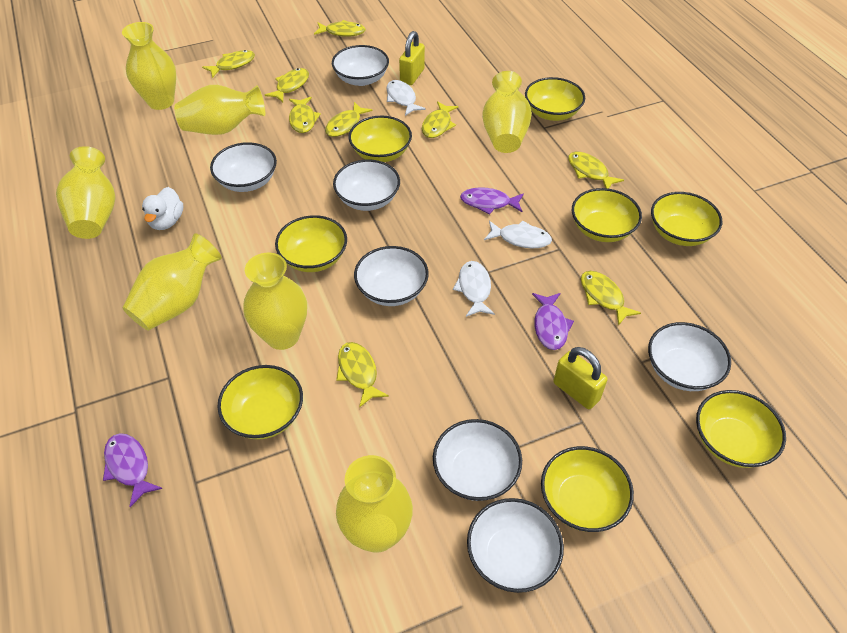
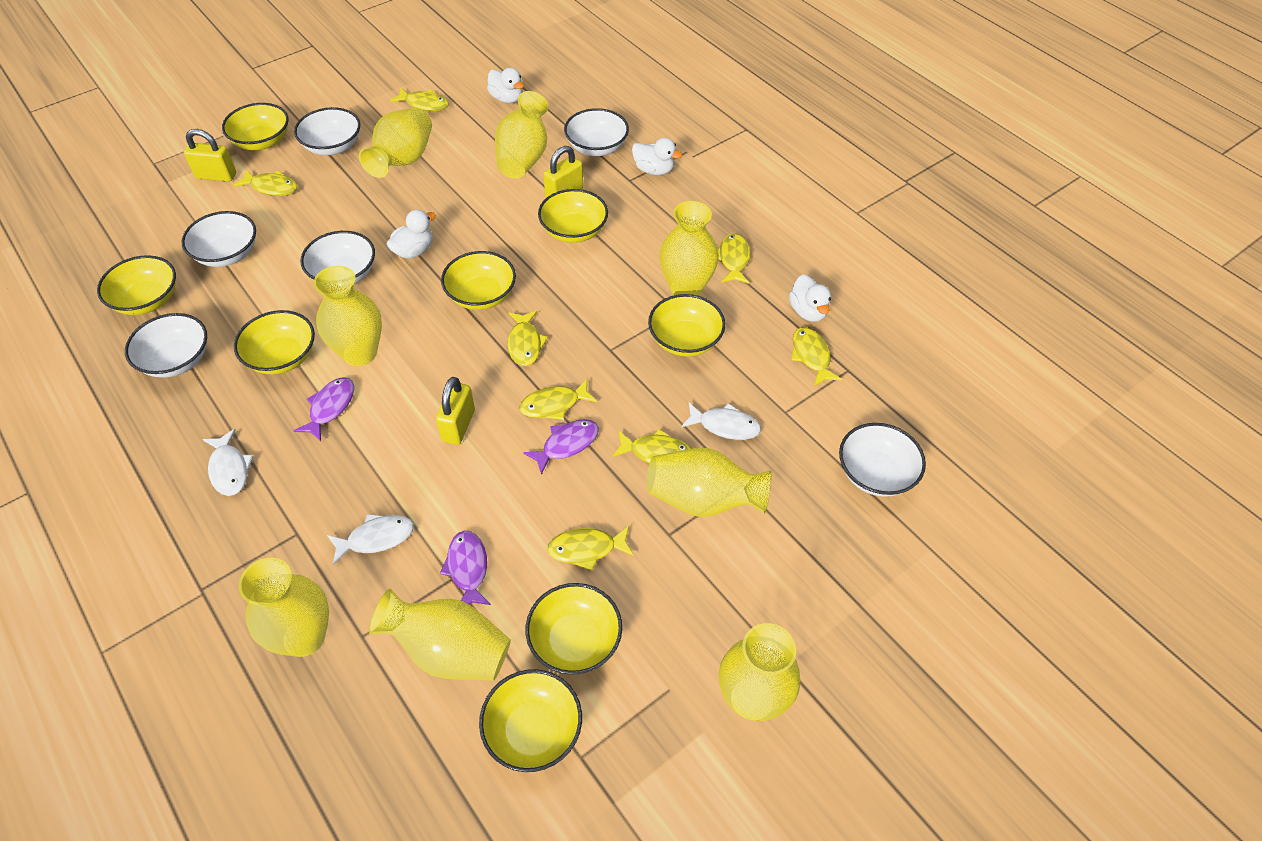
white bowl: 7 -> 6
white duck: 1 -> 4
yellow fish: 9 -> 8
yellow padlock: 2 -> 3
yellow vase: 7 -> 8

